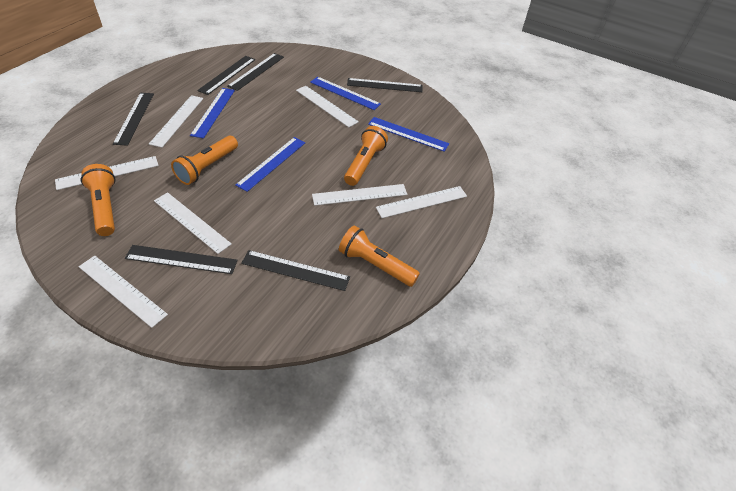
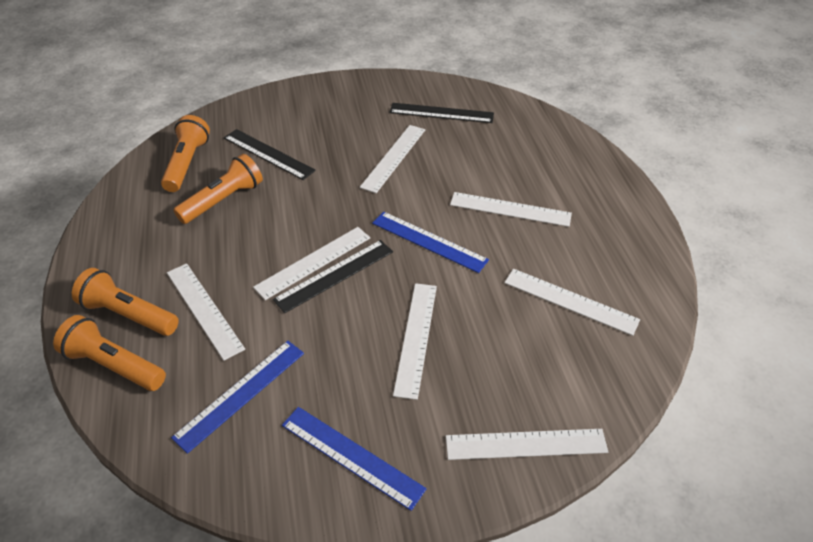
black ruler: 6 -> 3
blue ruler: 4 -> 3

